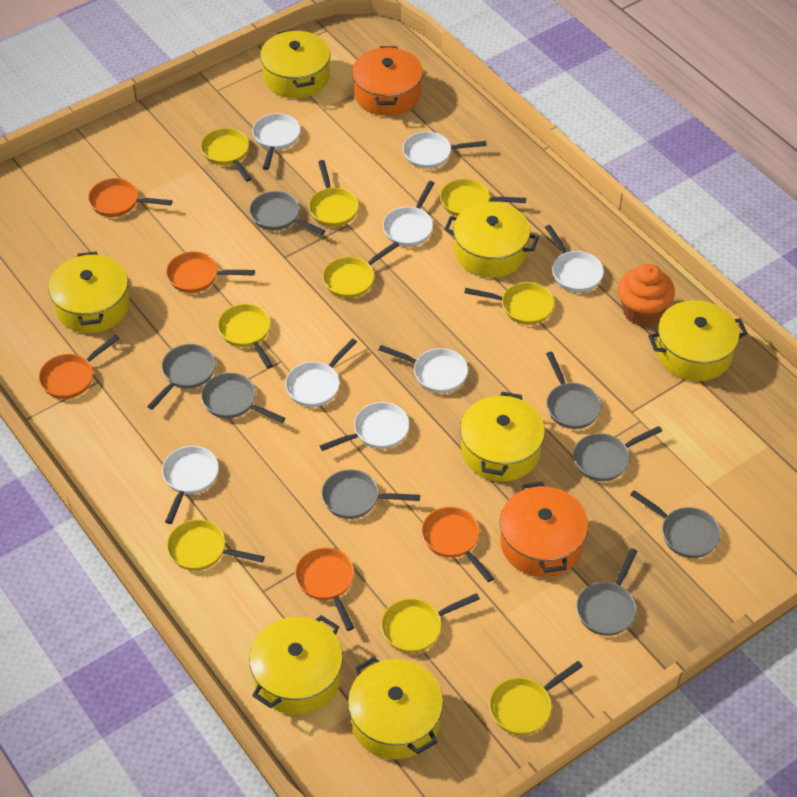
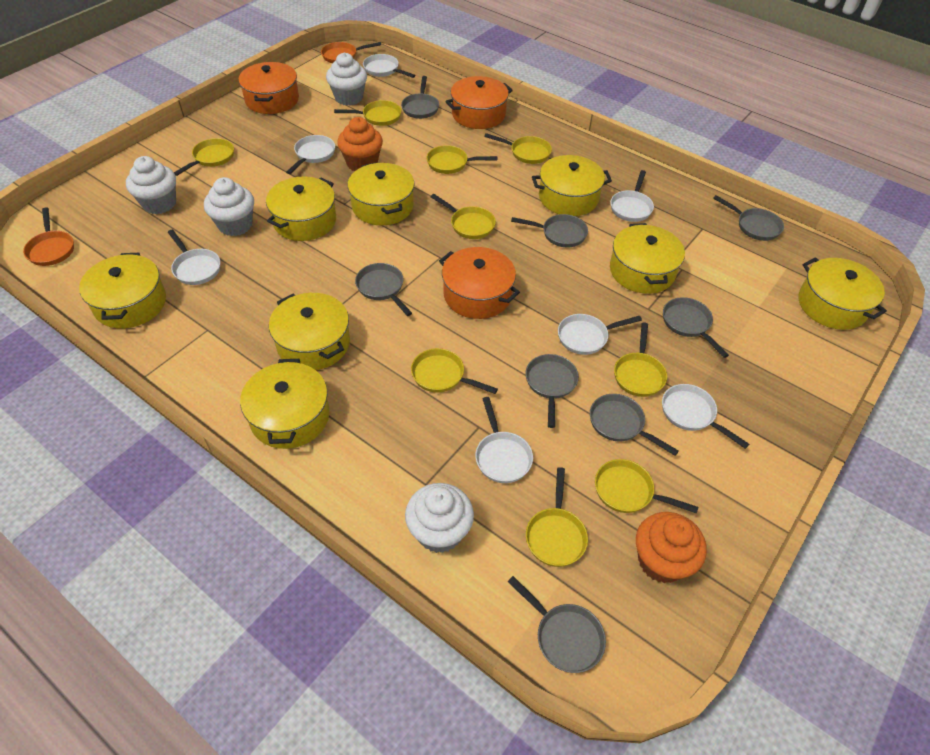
orange cupcake: 1 -> 2
orange pan: 5 -> 2
orange pot: 2 -> 3
white cupcake: 0 -> 4
white pan: 8 -> 7
yellow pot: 7 -> 8

